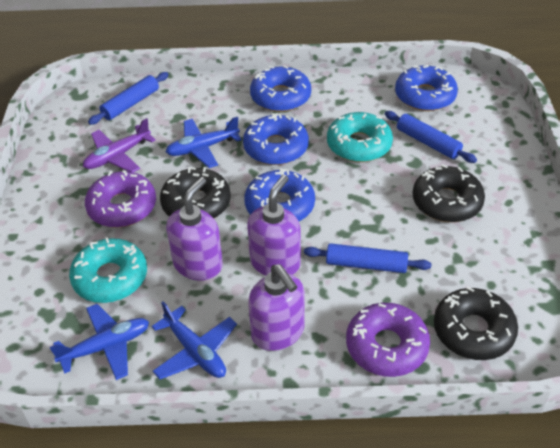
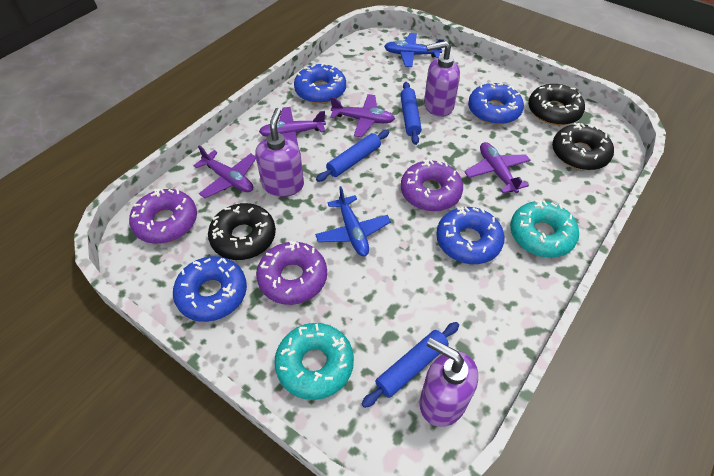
blue plane: 3 -> 2
purple donut: 2 -> 3
purple plane: 1 -> 4

